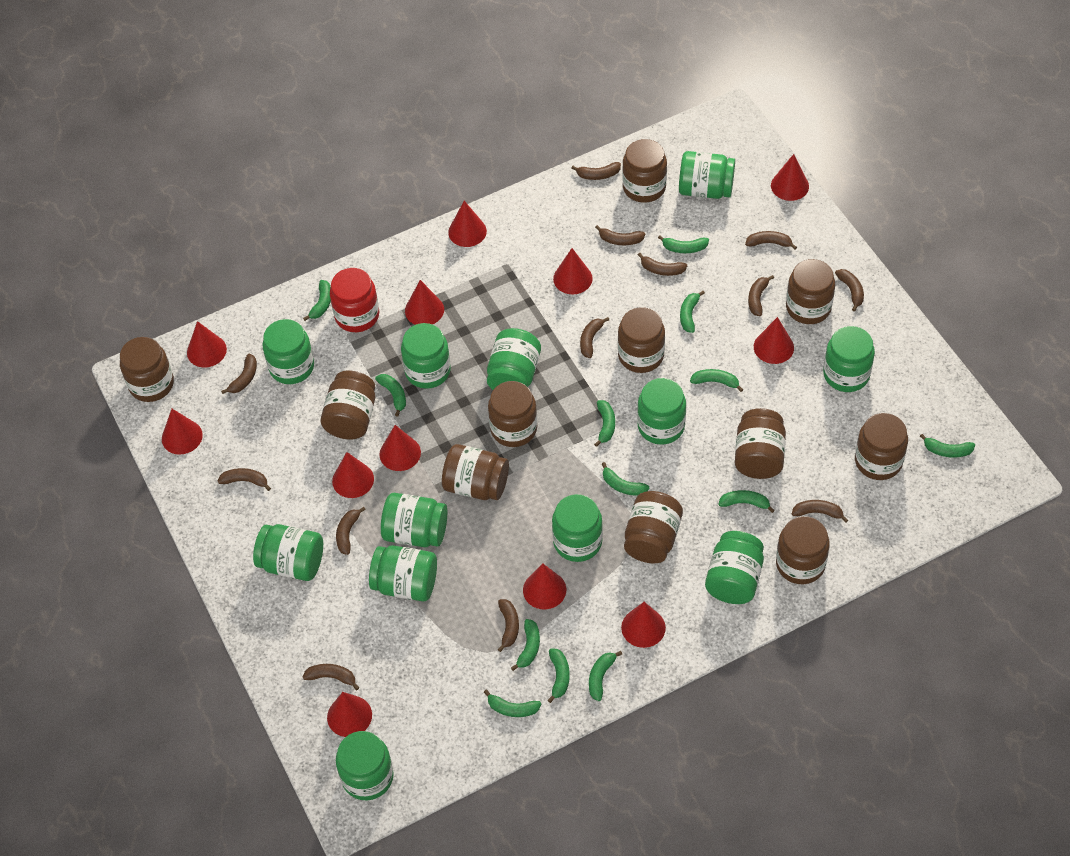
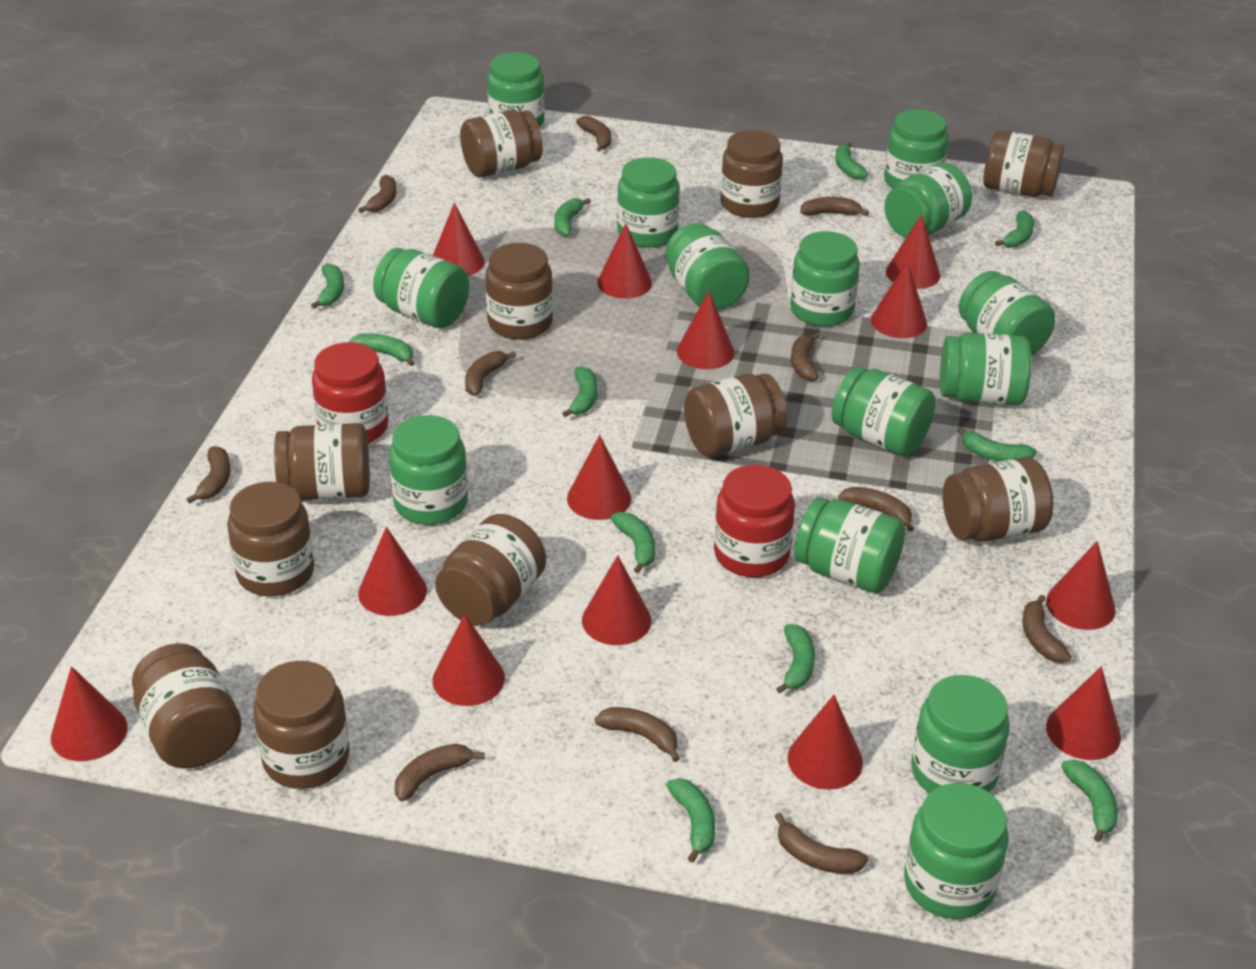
brown banana: 13 -> 11
green banana: 13 -> 11
green jar: 12 -> 14
red cone: 12 -> 13
red jar: 1 -> 2

